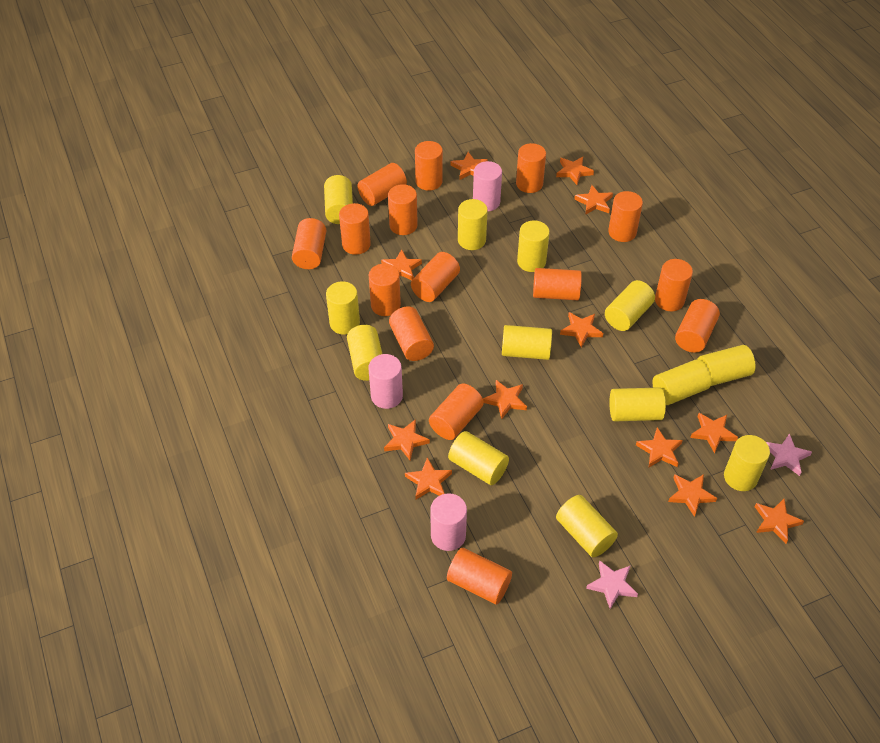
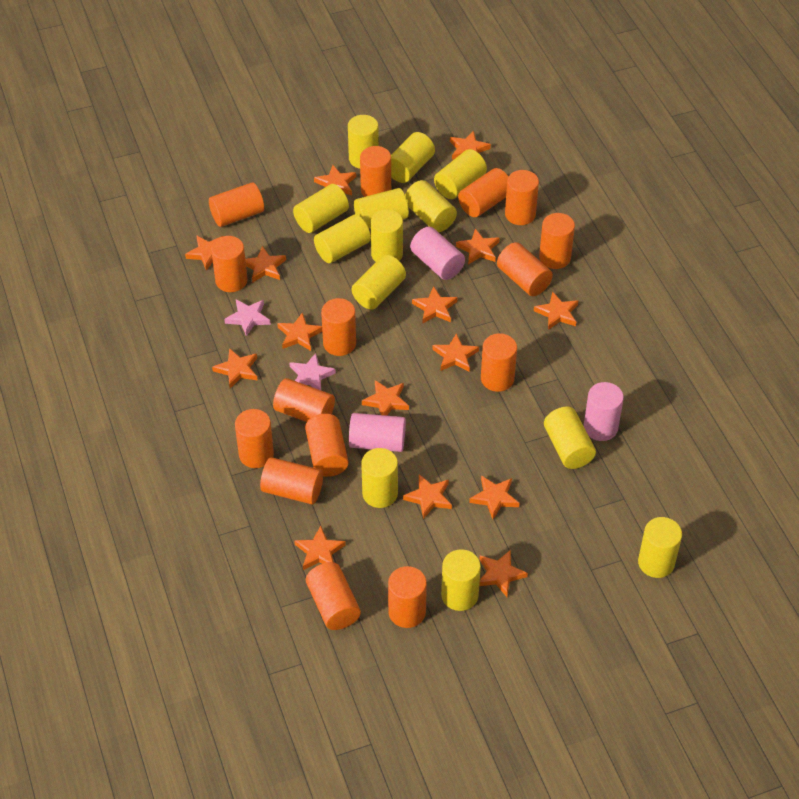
orange star: 12 -> 15

